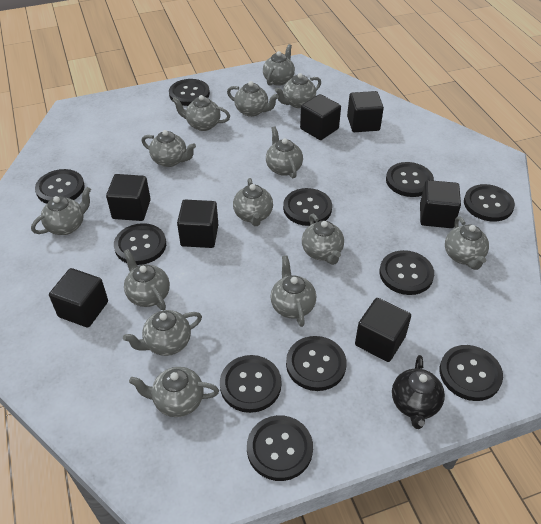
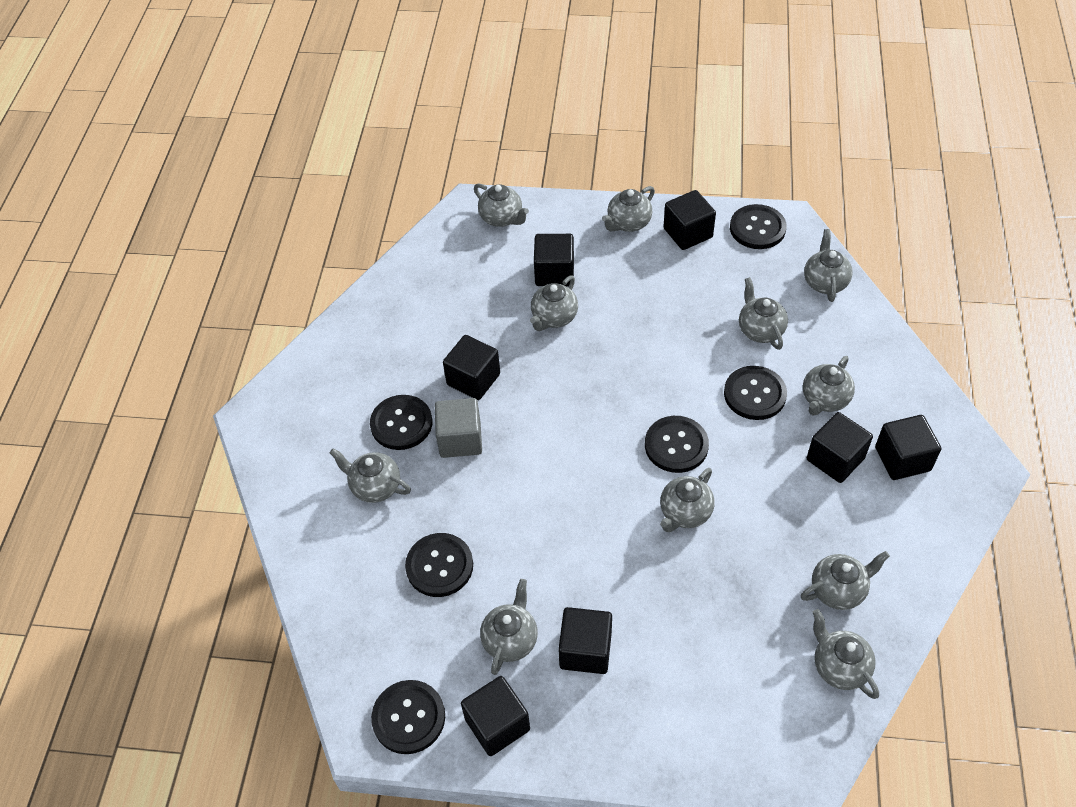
black button: 11 -> 6
black teapot: 1 -> 0
grey cube: 0 -> 1
grey teapot: 14 -> 11

